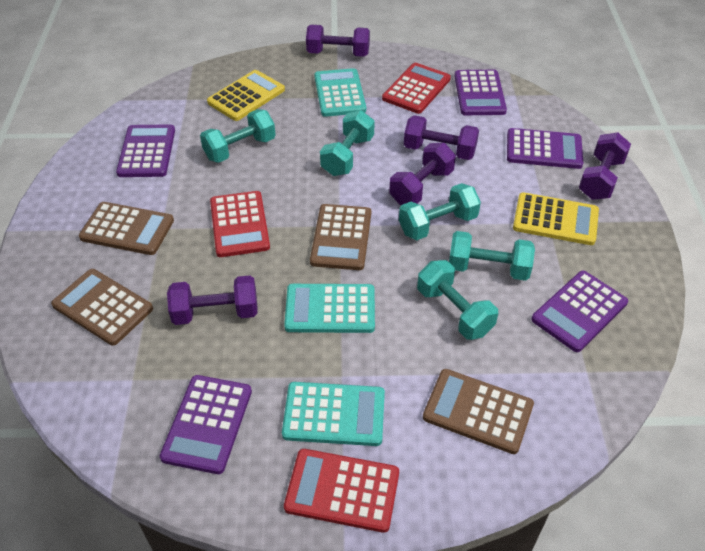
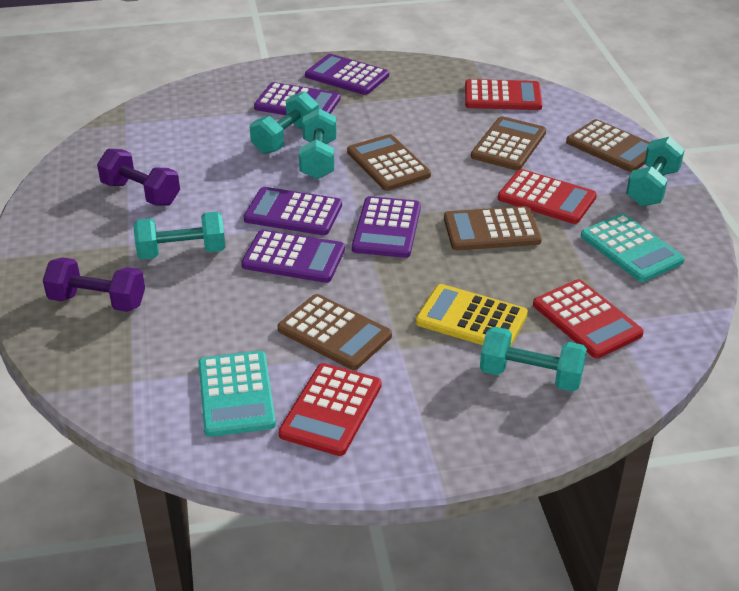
brown calculator: 4 -> 5
purple dumbbell: 5 -> 2
red calculator: 3 -> 4
turquoise calculator: 3 -> 2
yellow calculator: 2 -> 1

